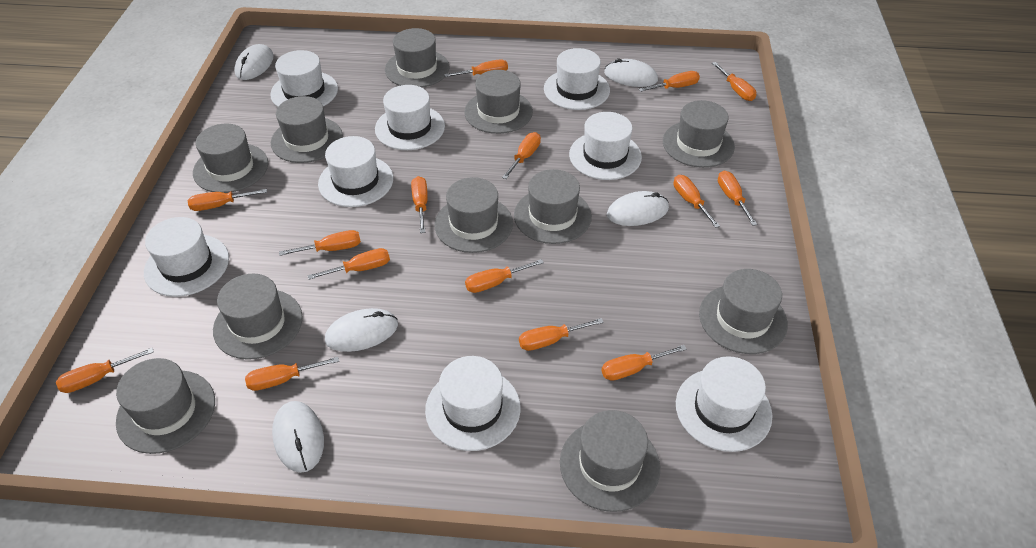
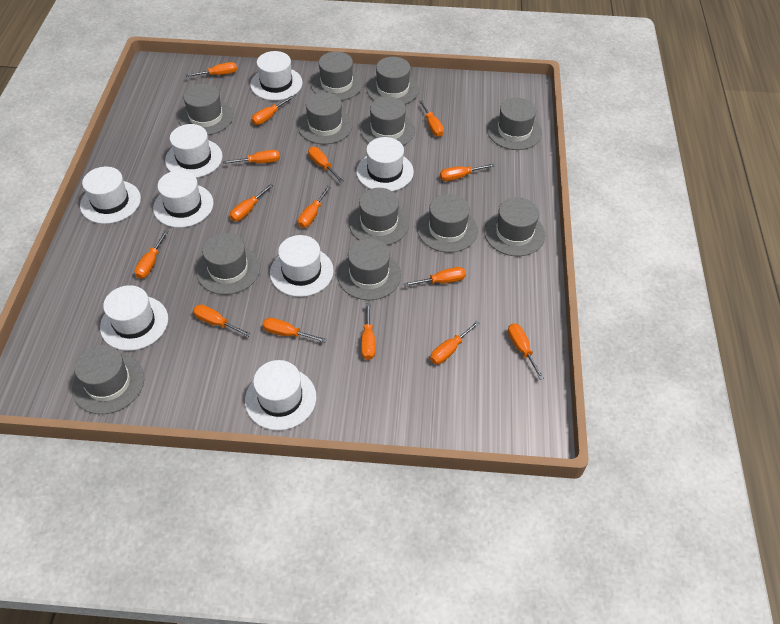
grey hat: 11 -> 12
white mouse: 5 -> 0

